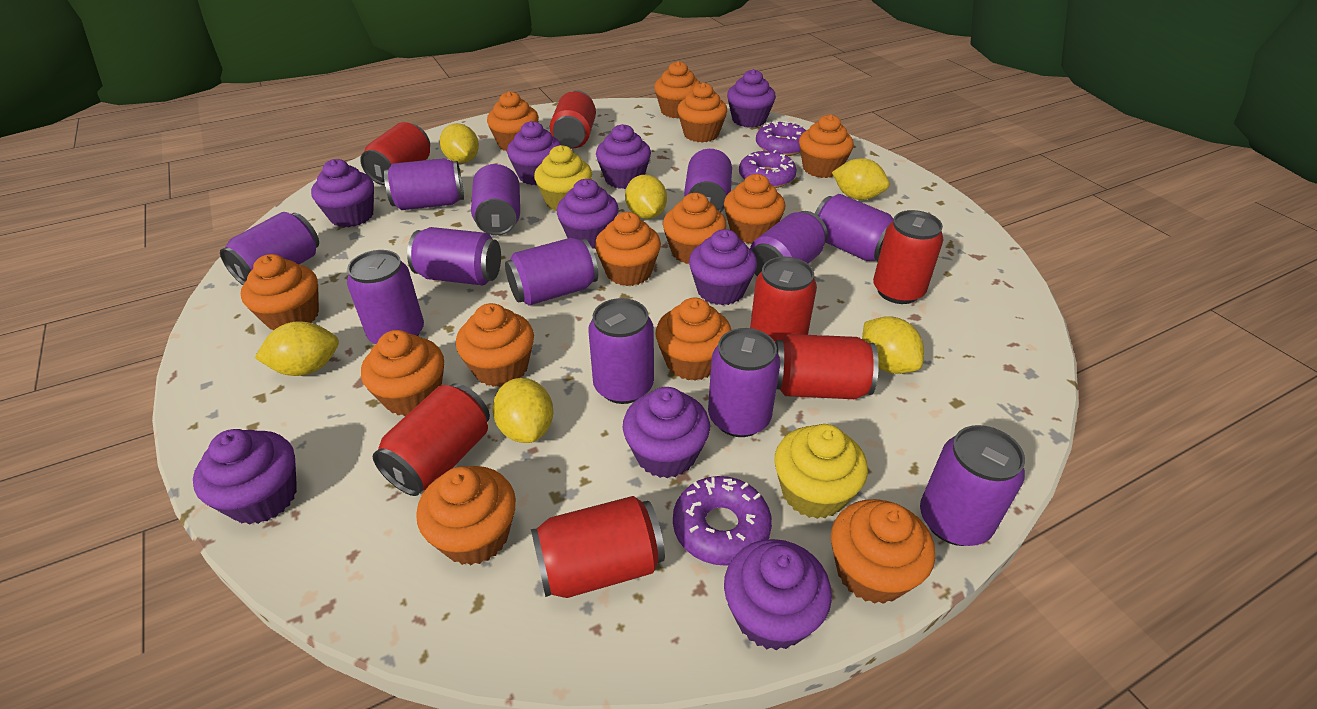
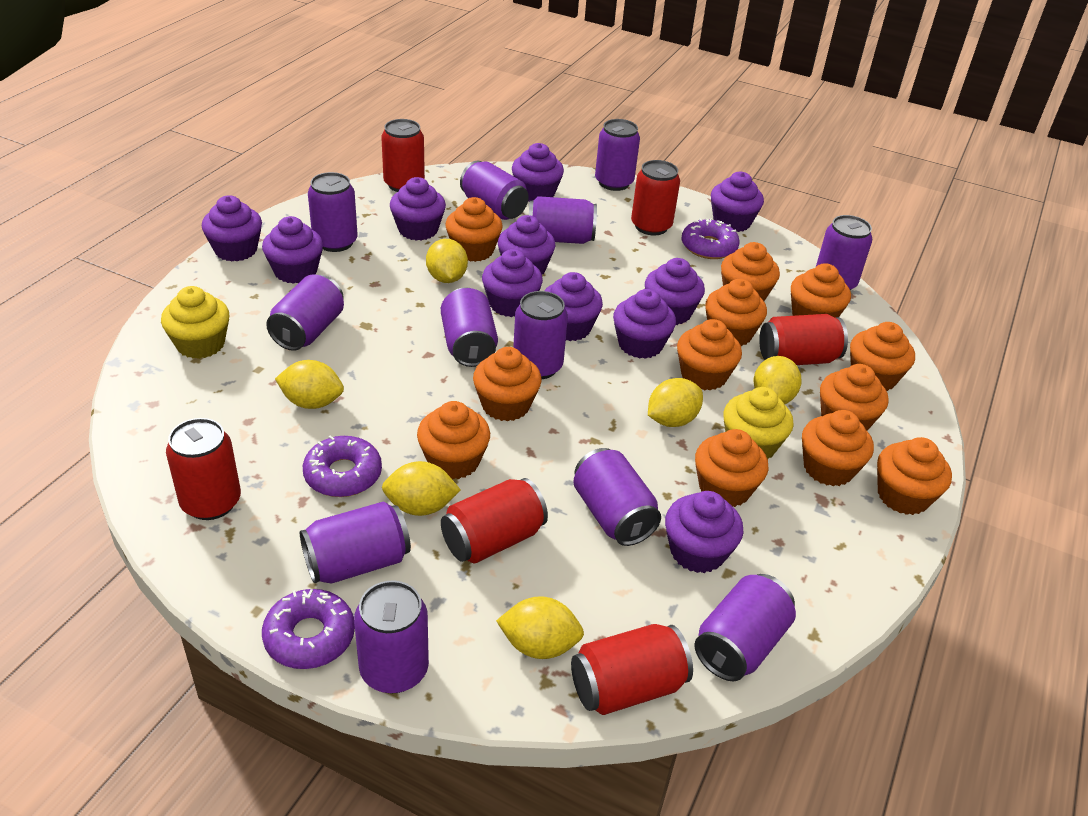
orange cupcake: 13 -> 12
purple cupcake: 9 -> 11
red can: 7 -> 6

